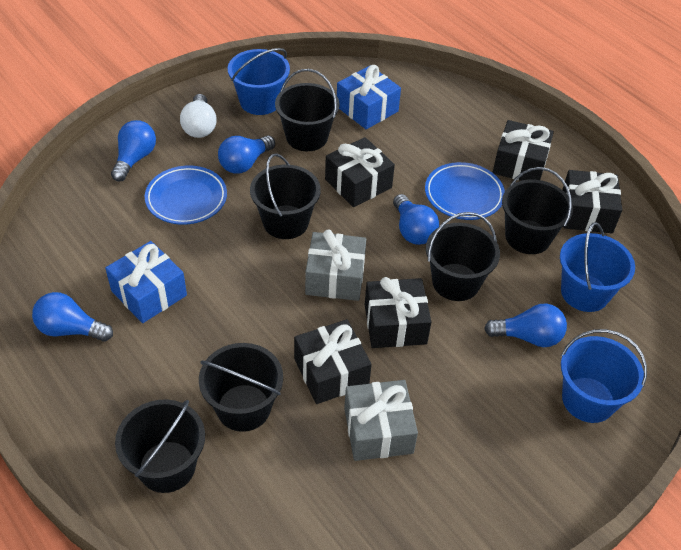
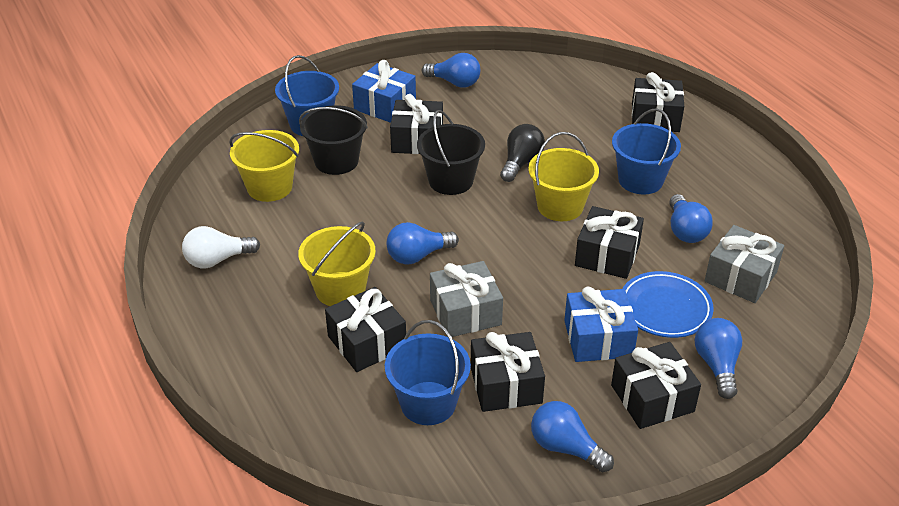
black bucket: 6 -> 2
black gift: 5 -> 6
black light bulb: 0 -> 1
blue plate: 2 -> 1
yellow bucket: 0 -> 3

